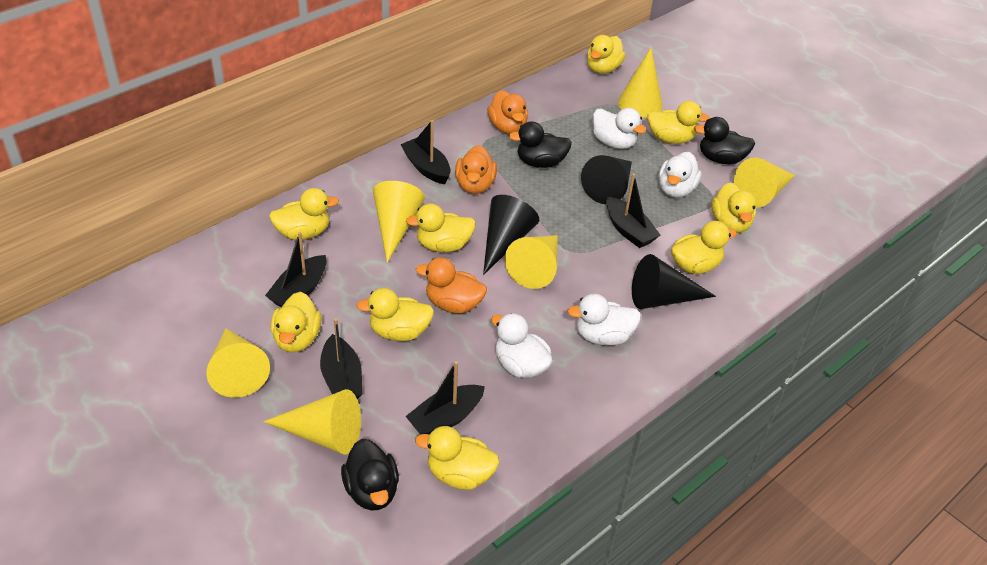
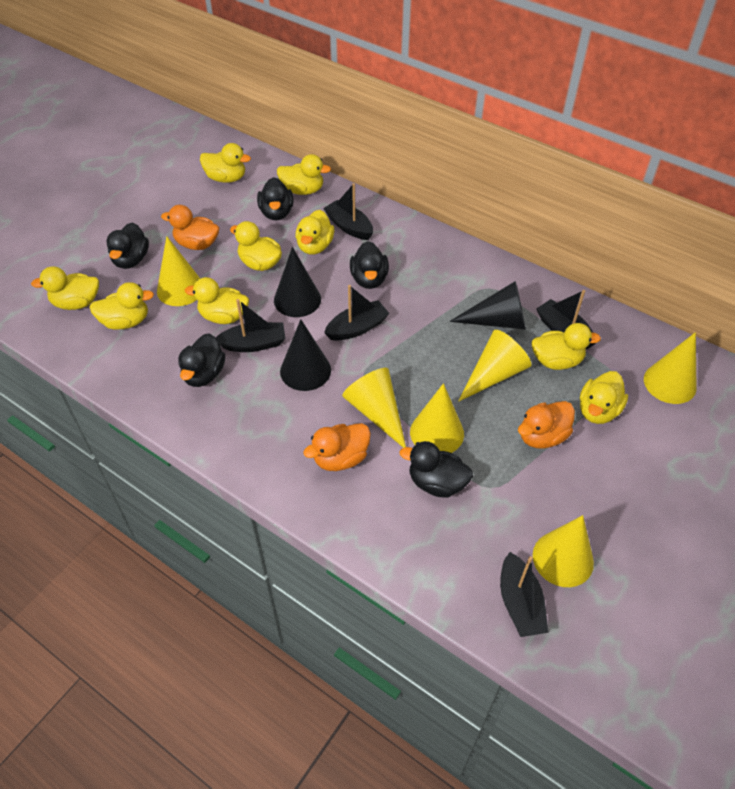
black duck: 3 -> 5
white duck: 4 -> 0

